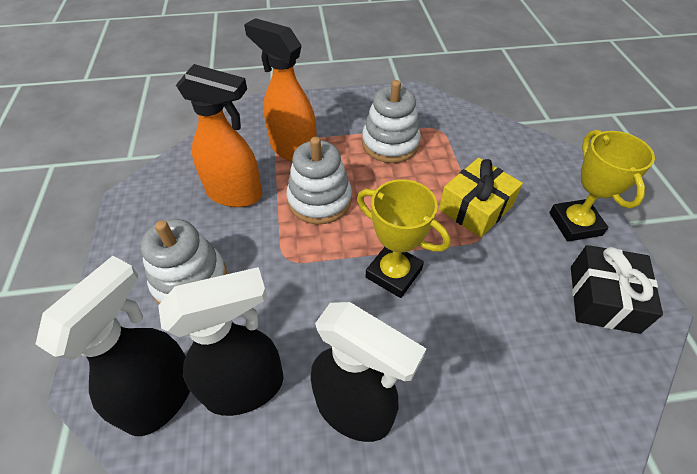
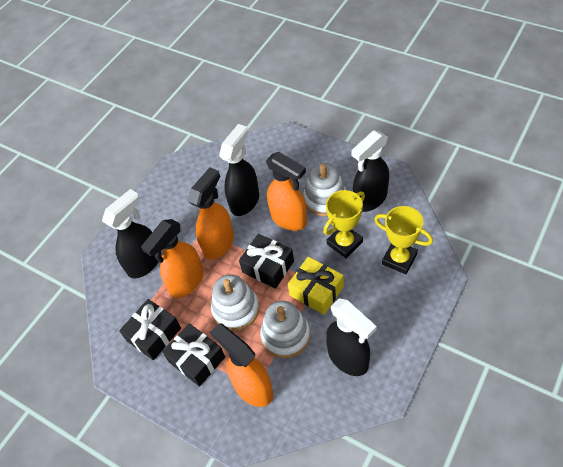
black gift: 1 -> 3
black spray bottle: 3 -> 4
orange spray bottle: 2 -> 4

